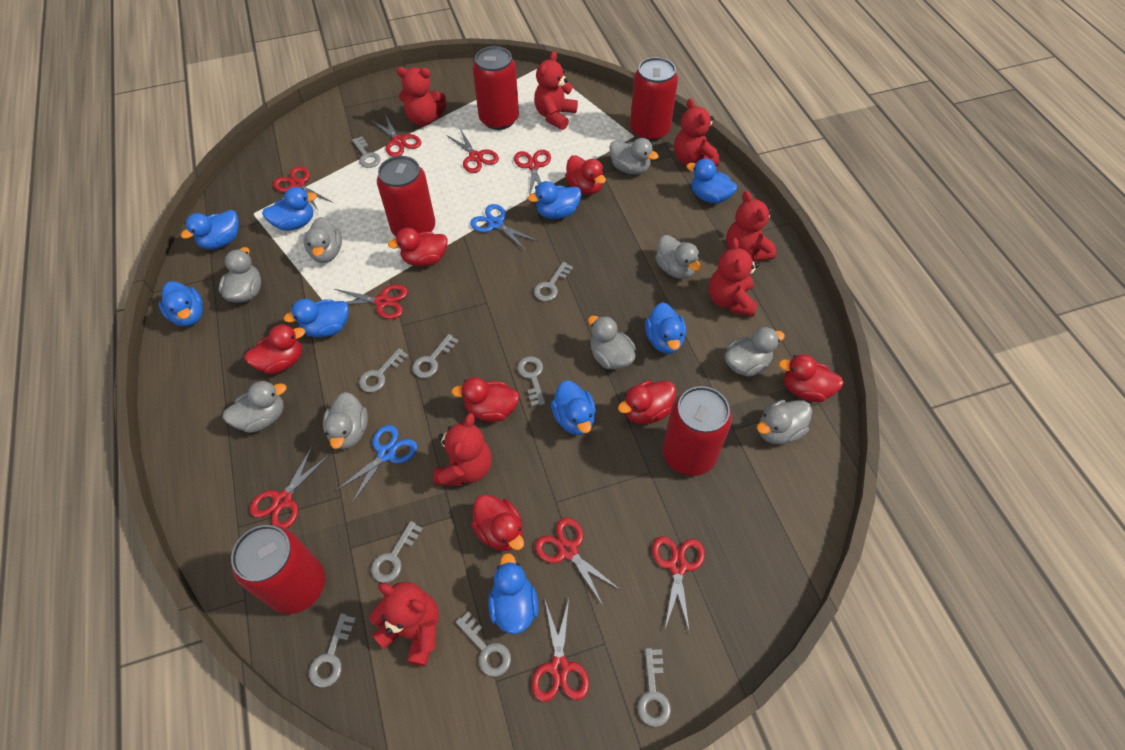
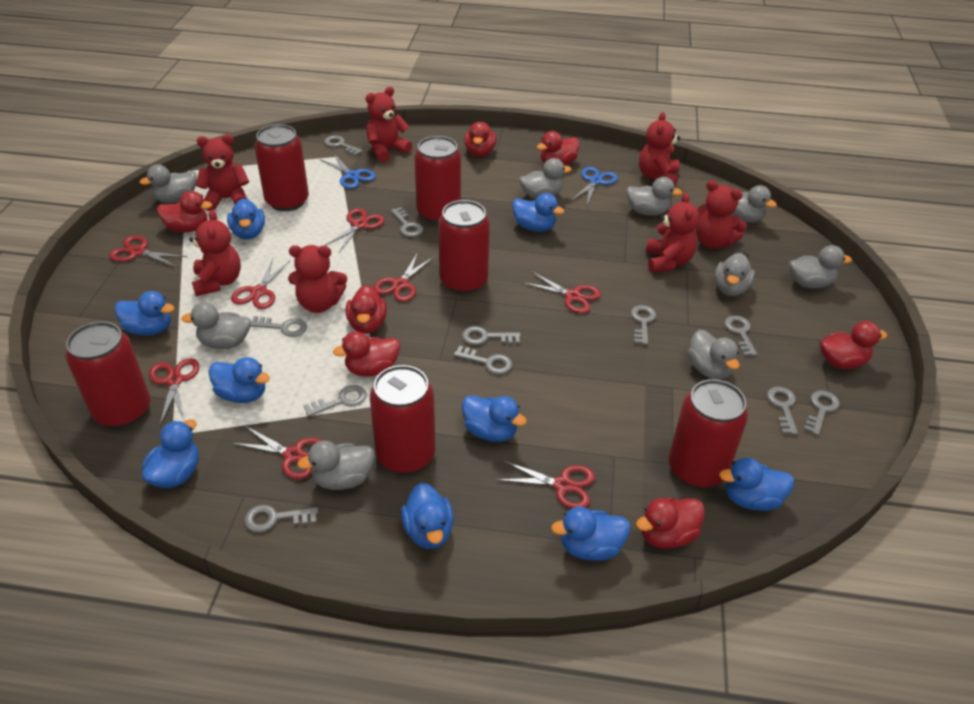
grey key: 9 -> 11
red can: 5 -> 6
red scissors: 9 -> 8

